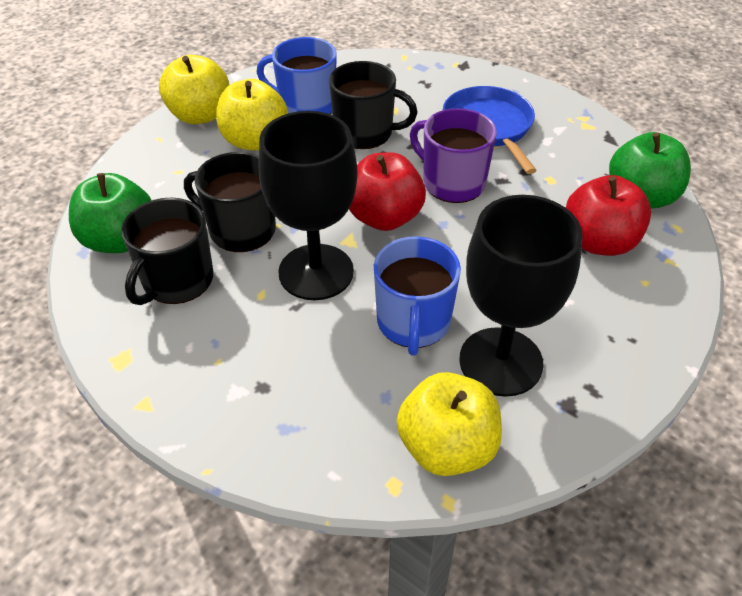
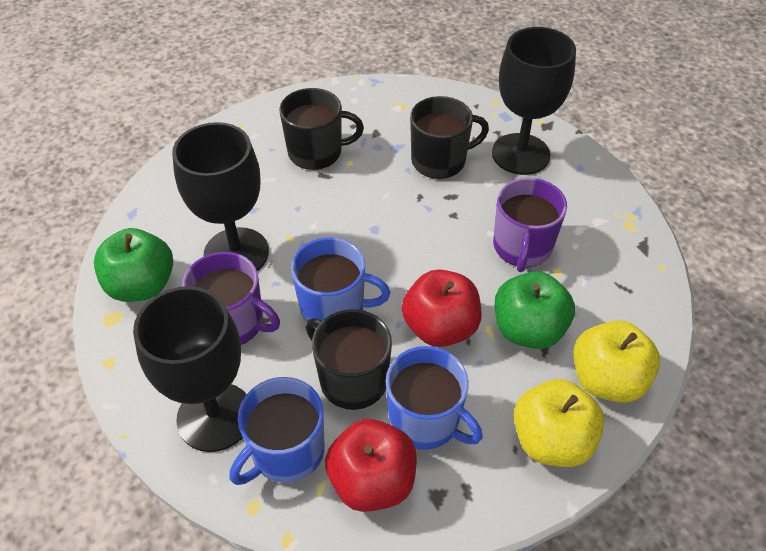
black goblet: 2 -> 3
blue mug: 2 -> 3
blue pan: 1 -> 0
purple mug: 1 -> 2
yellow apple: 3 -> 2

